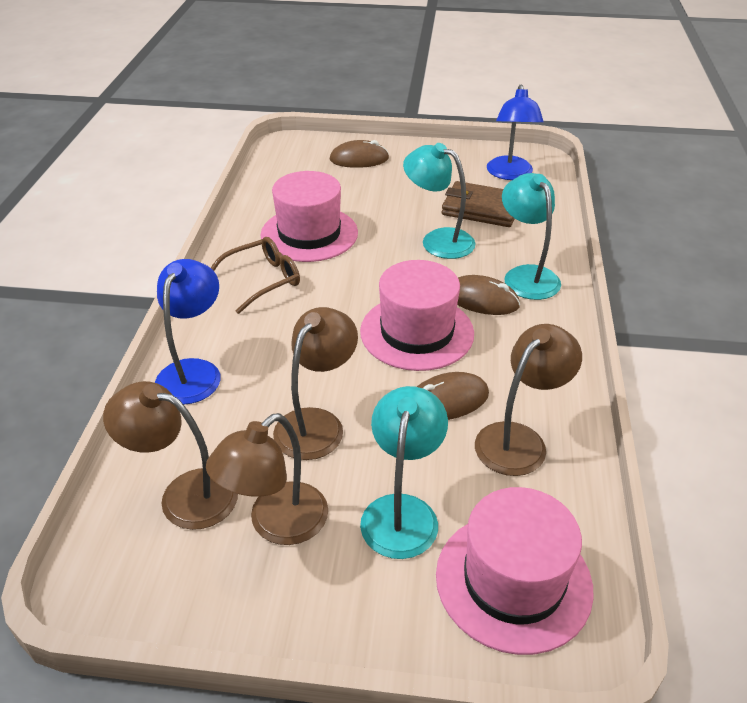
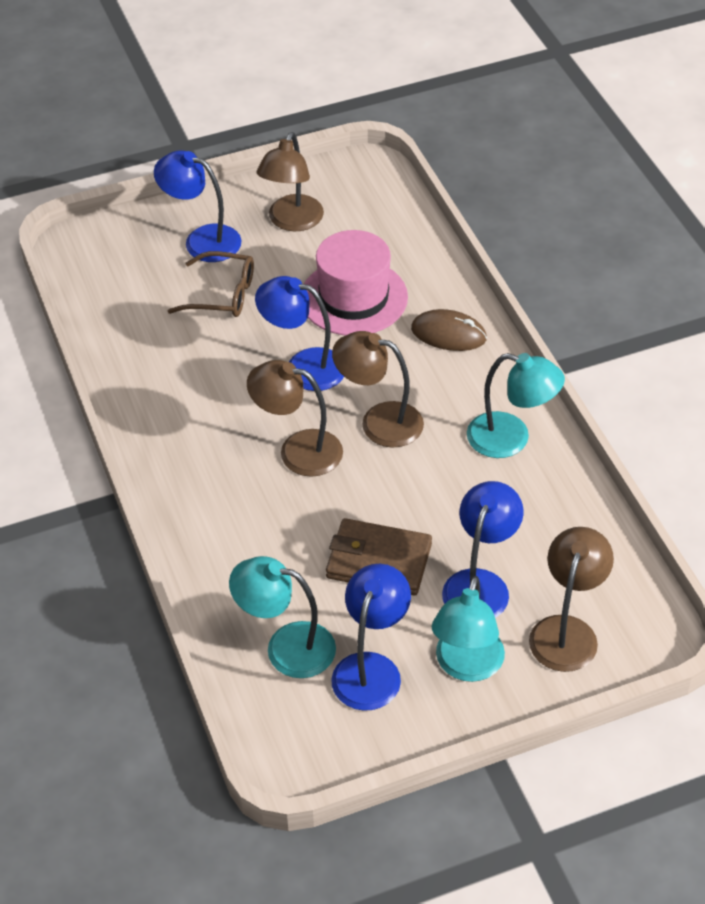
blue lamp: 2 -> 4
brown mouse: 3 -> 1
pink hat: 3 -> 1

